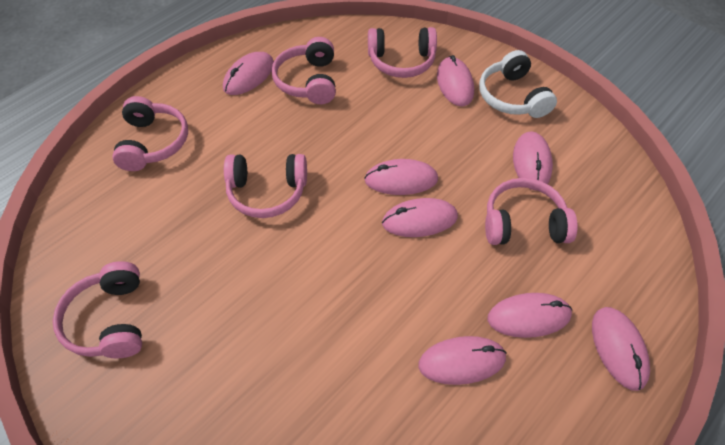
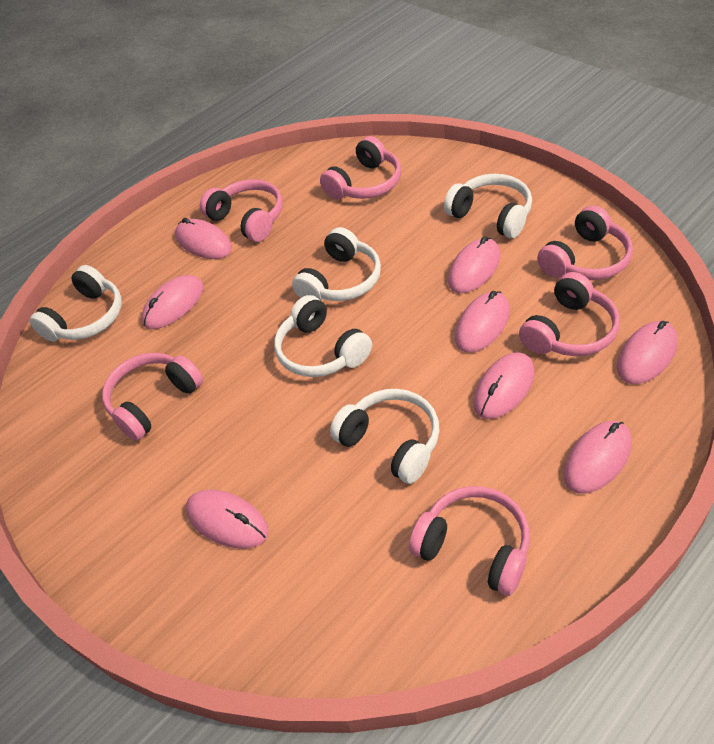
white headphones: 1 -> 5

